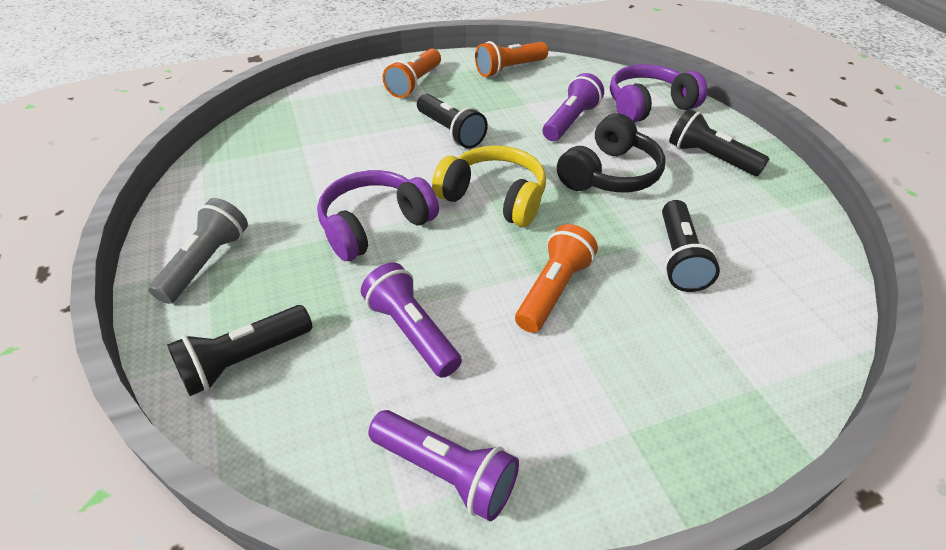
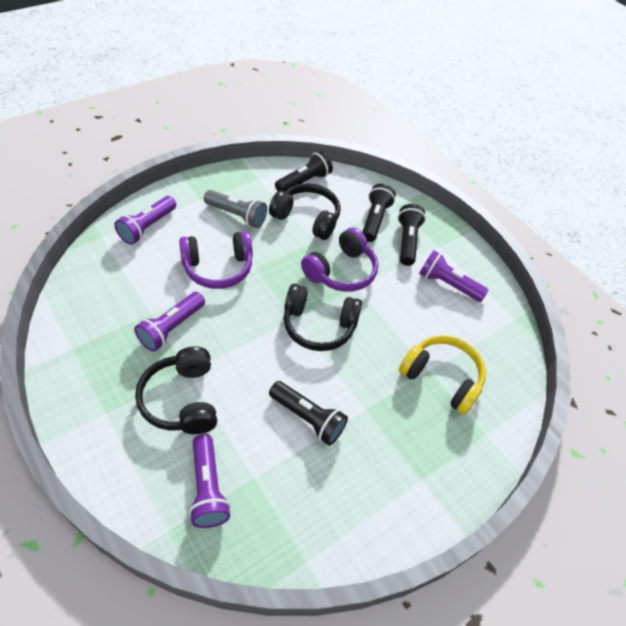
black headphones: 1 -> 3
orange flashlight: 3 -> 0
purple flashlight: 3 -> 4

